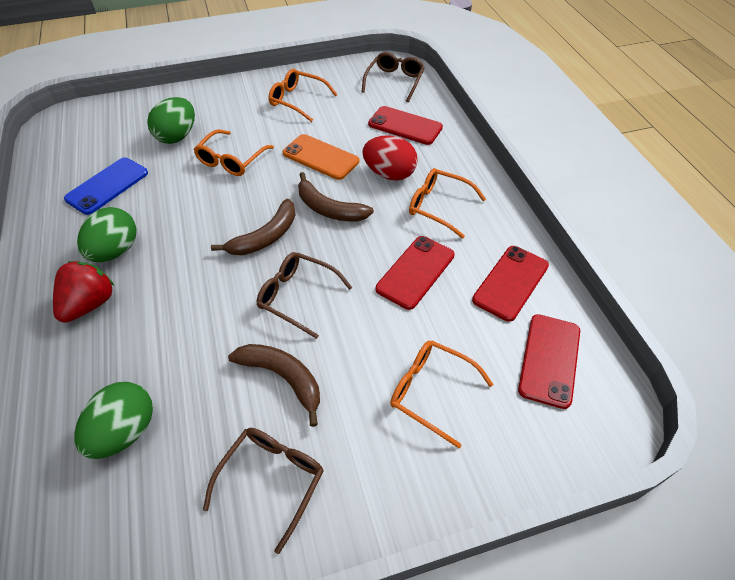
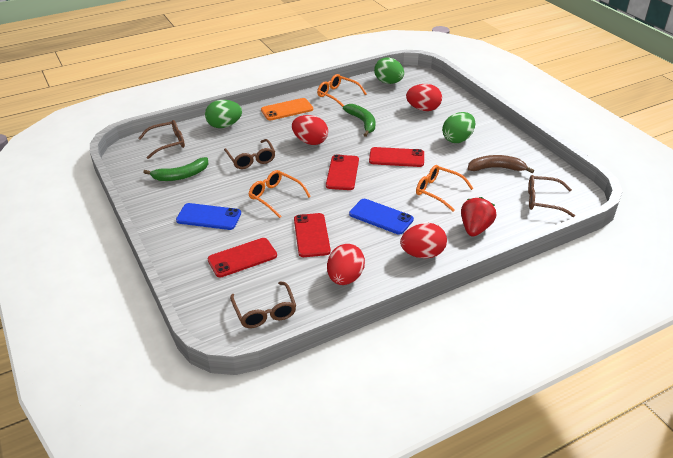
blue phone: 1 -> 2
brown banana: 3 -> 1
brown glasses: 3 -> 4
green banana: 0 -> 2
orange glasses: 4 -> 3
red egg: 1 -> 4

